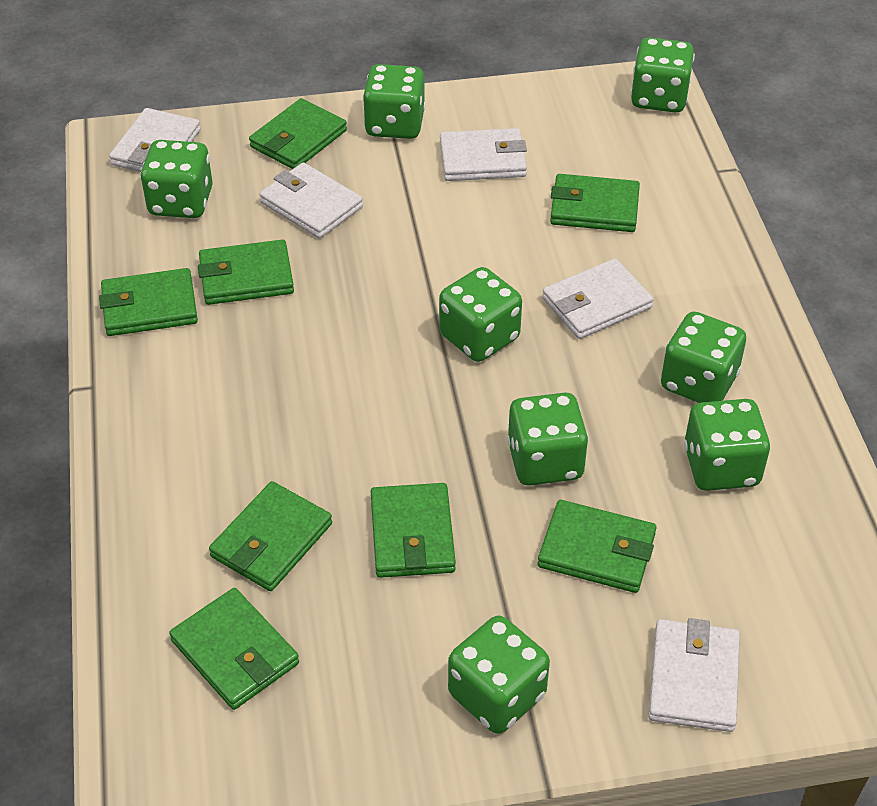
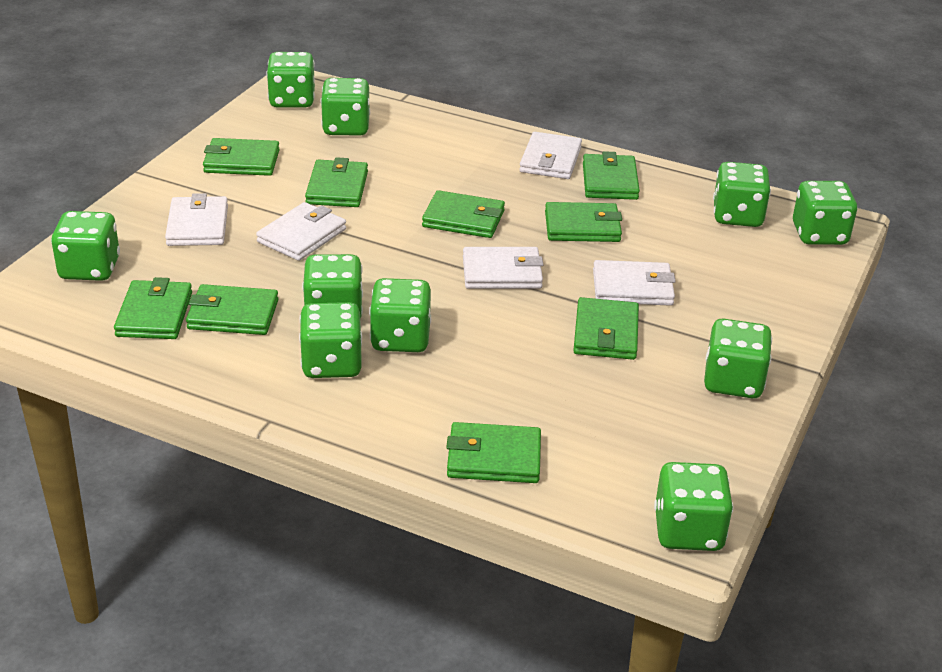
green dice: 8 -> 10
green wallet: 8 -> 9

